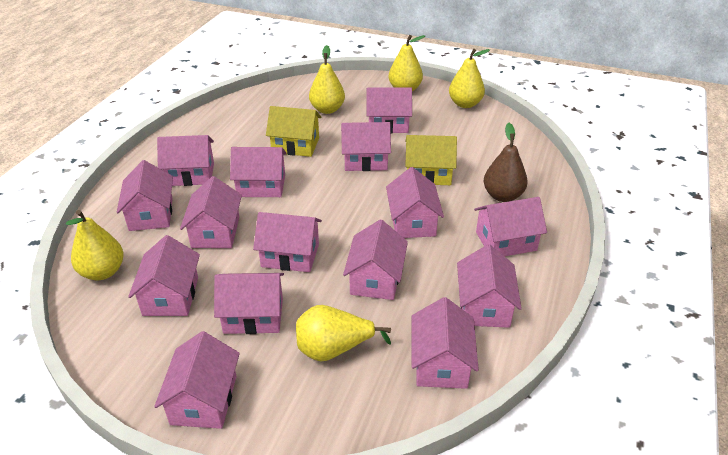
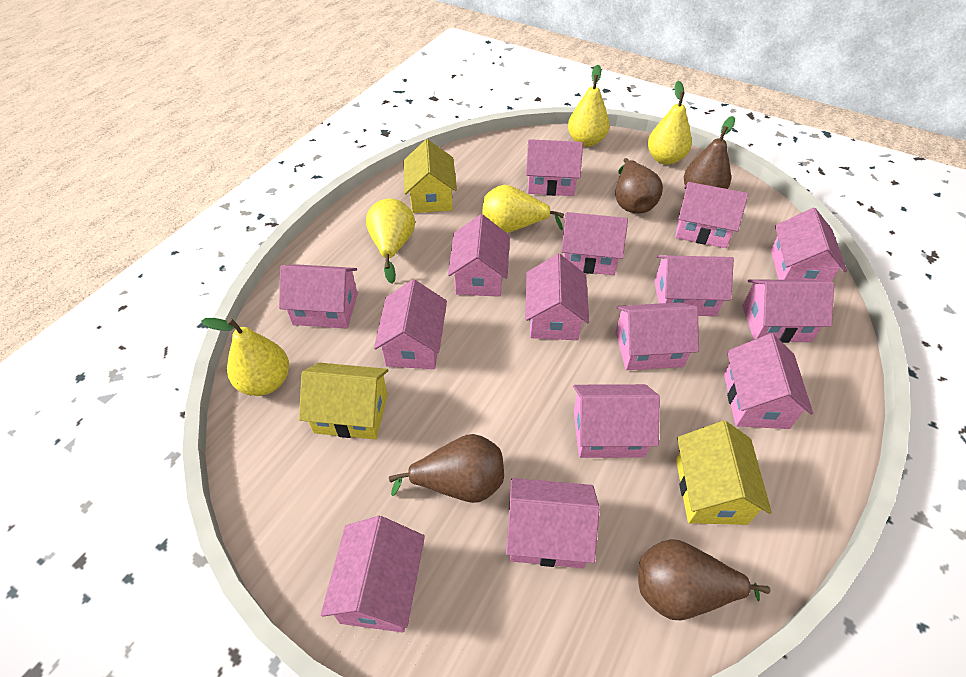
brown pear: 1 -> 4
yellow house: 2 -> 3

